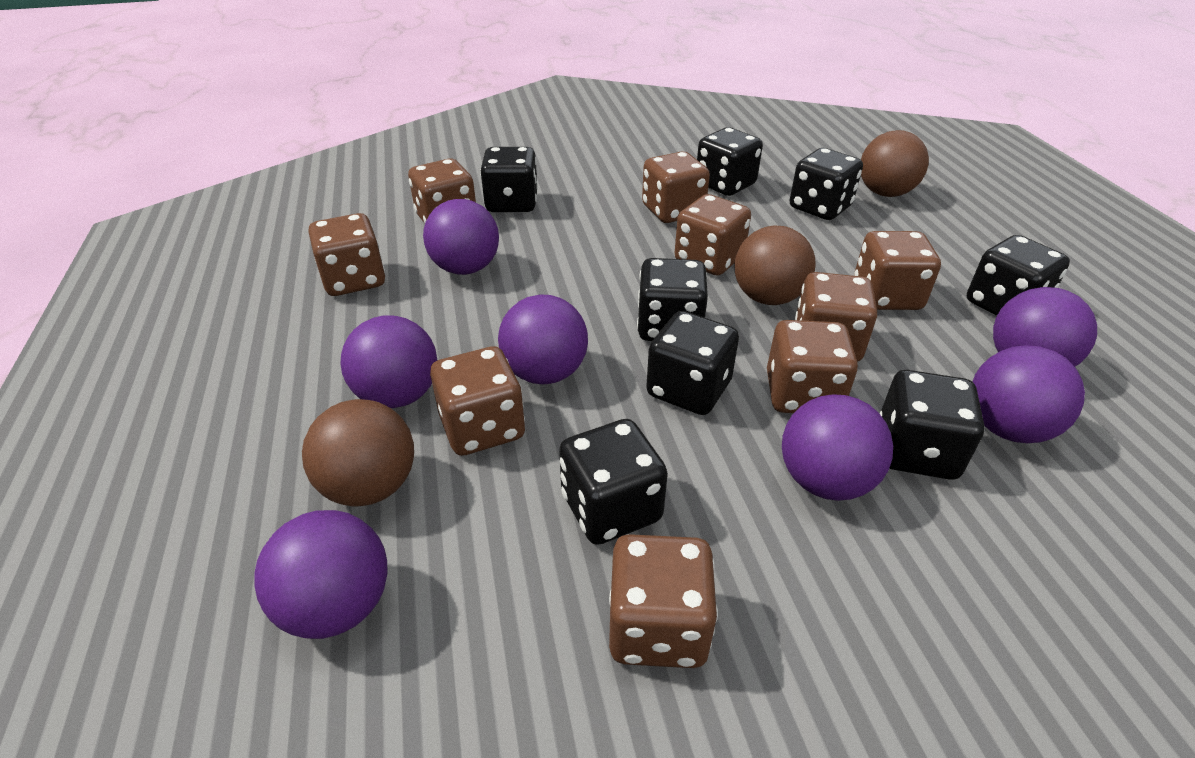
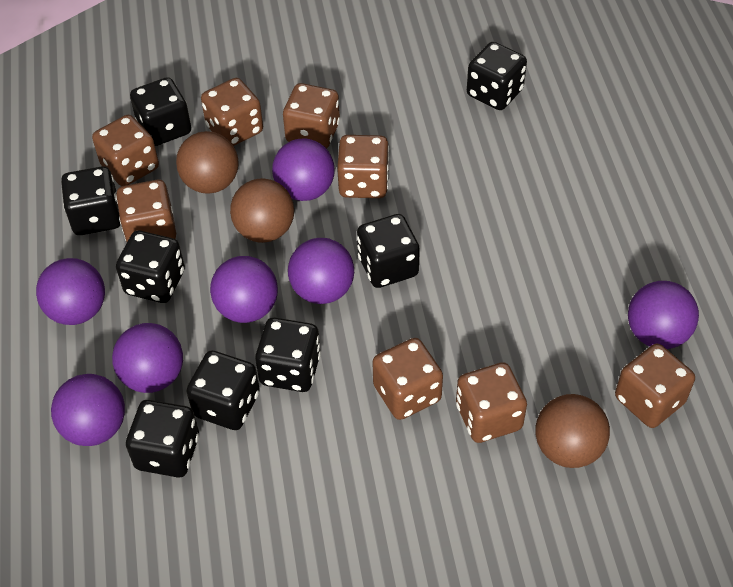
brown dice: 9 -> 8

